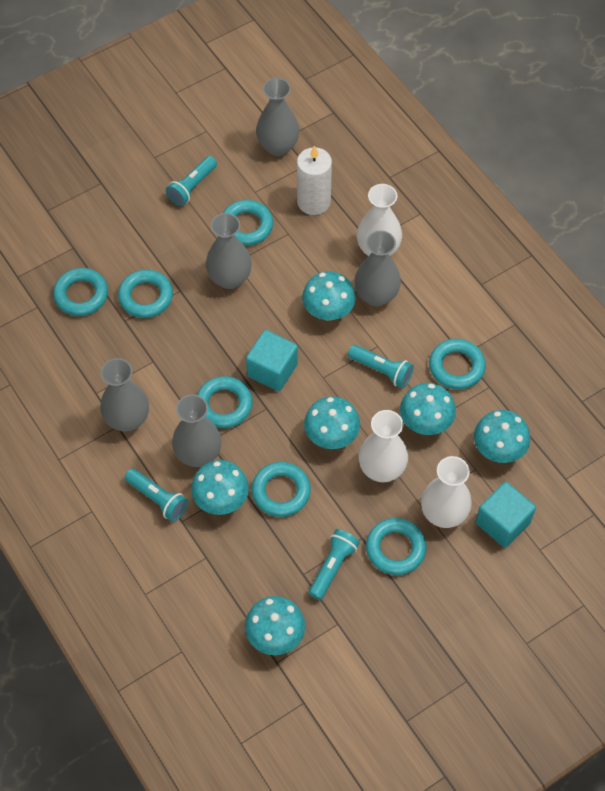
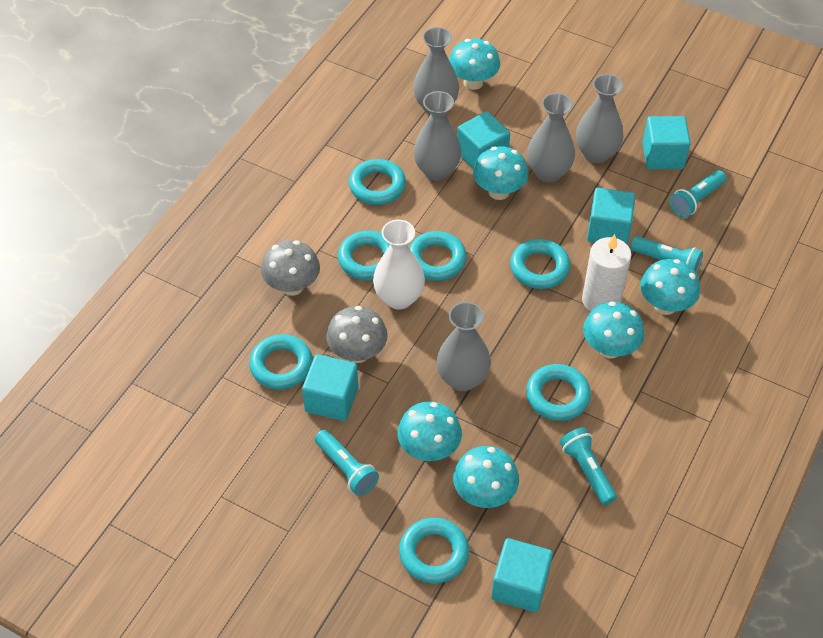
grey mushroom: 0 -> 2
turquoise cube: 2 -> 5
white vase: 3 -> 1

